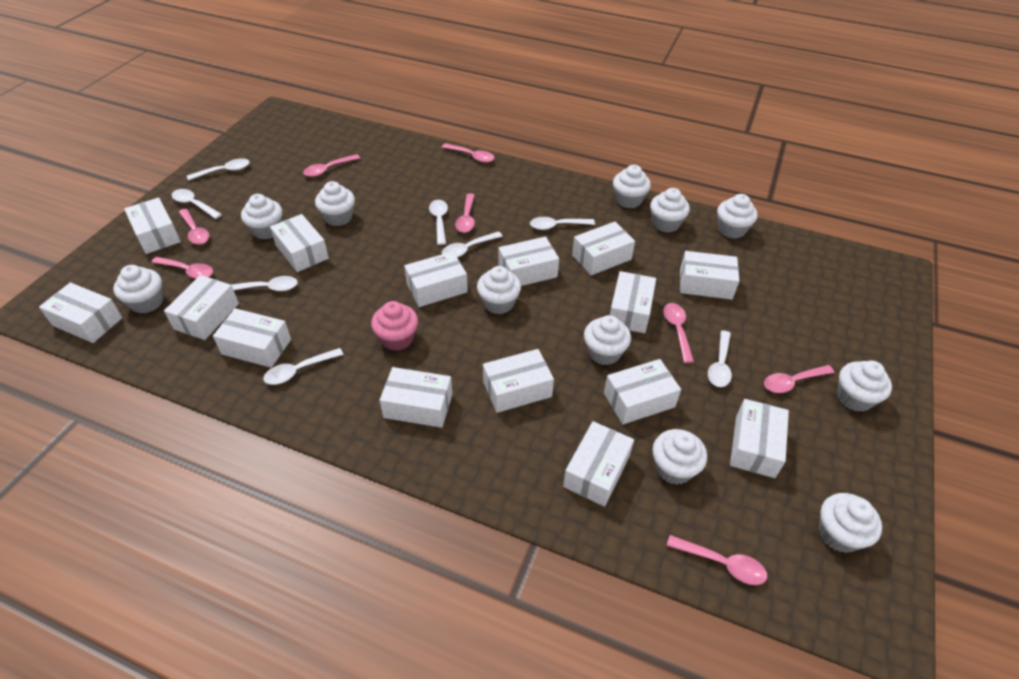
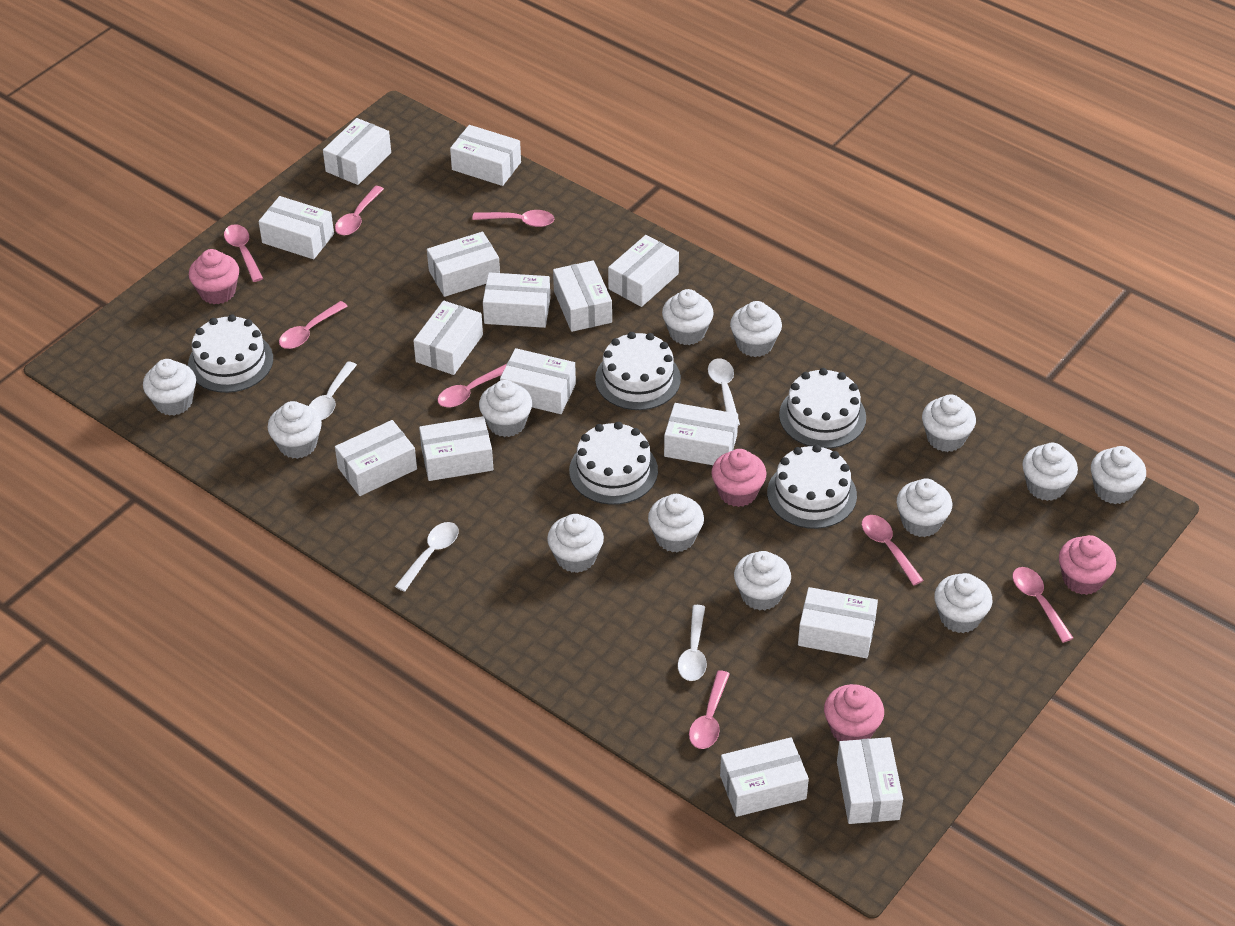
pink cupcake: 1 -> 4
white cake: 0 -> 5
white cupcake: 11 -> 13
white spoon: 8 -> 4

